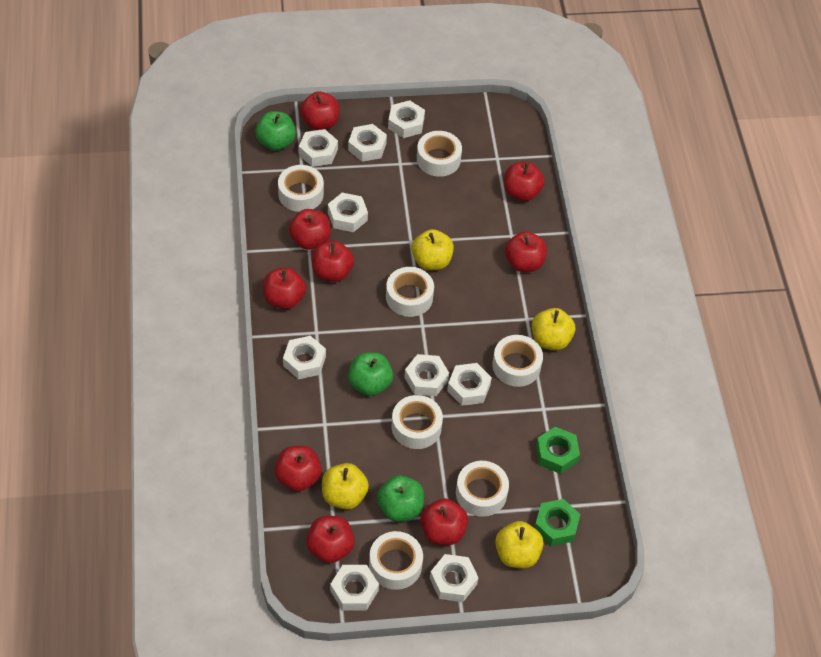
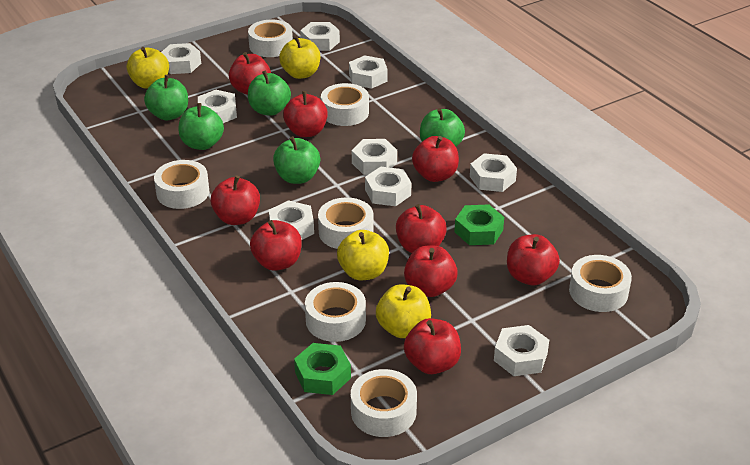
green apple: 3 -> 5

